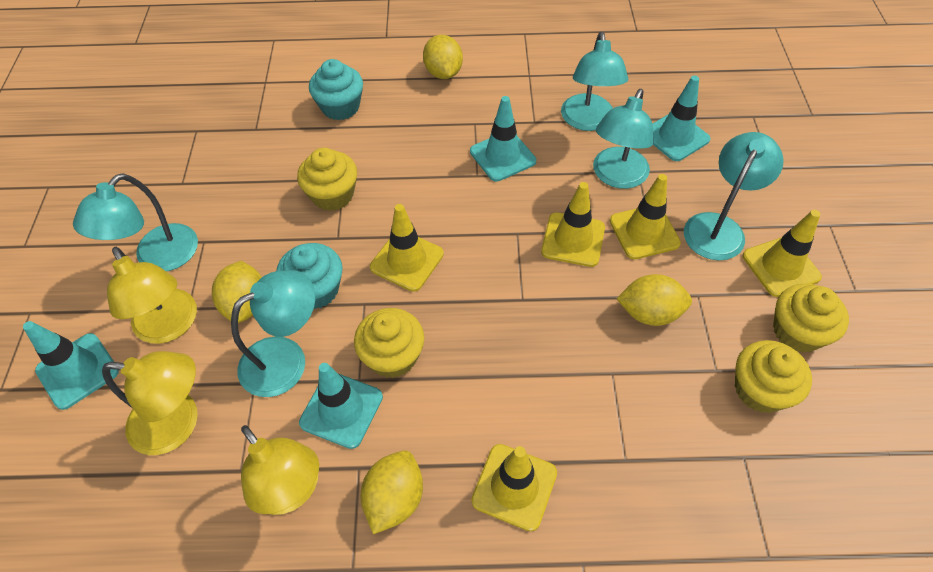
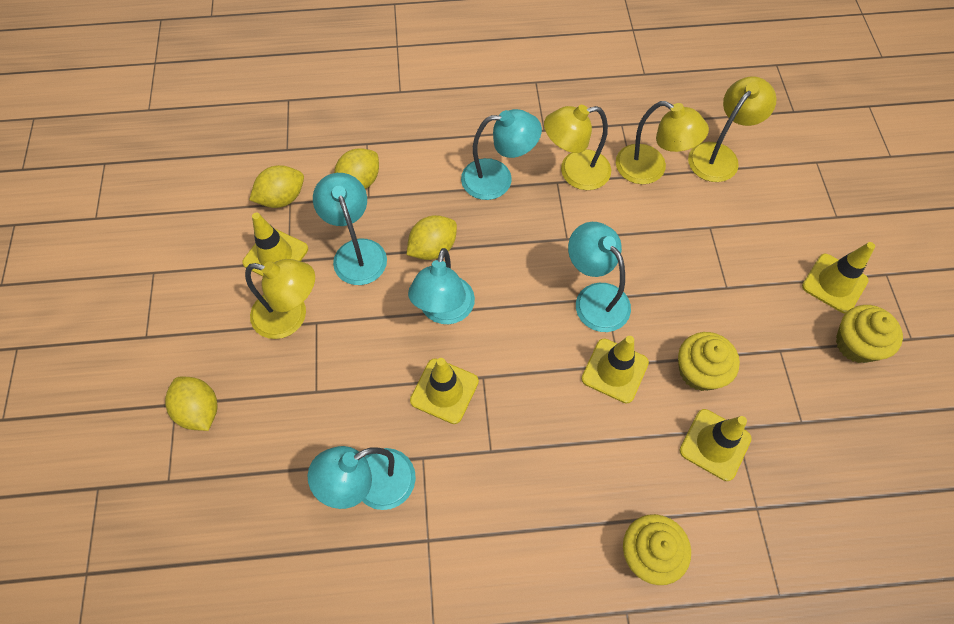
turquoise cupcake: 2 -> 0
turquoise traffic cone: 4 -> 0
yellow cupcake: 4 -> 3
yellow lamp: 3 -> 4

